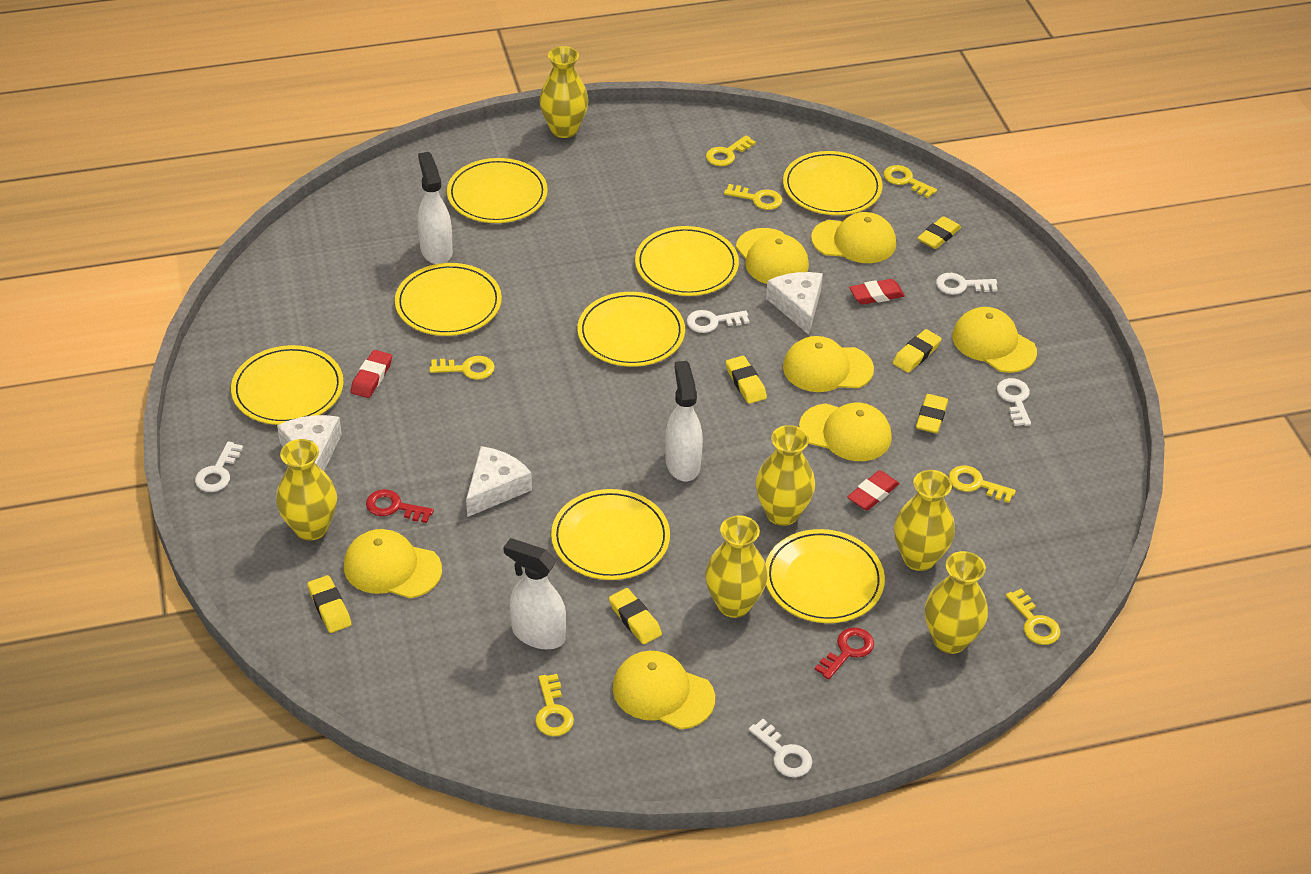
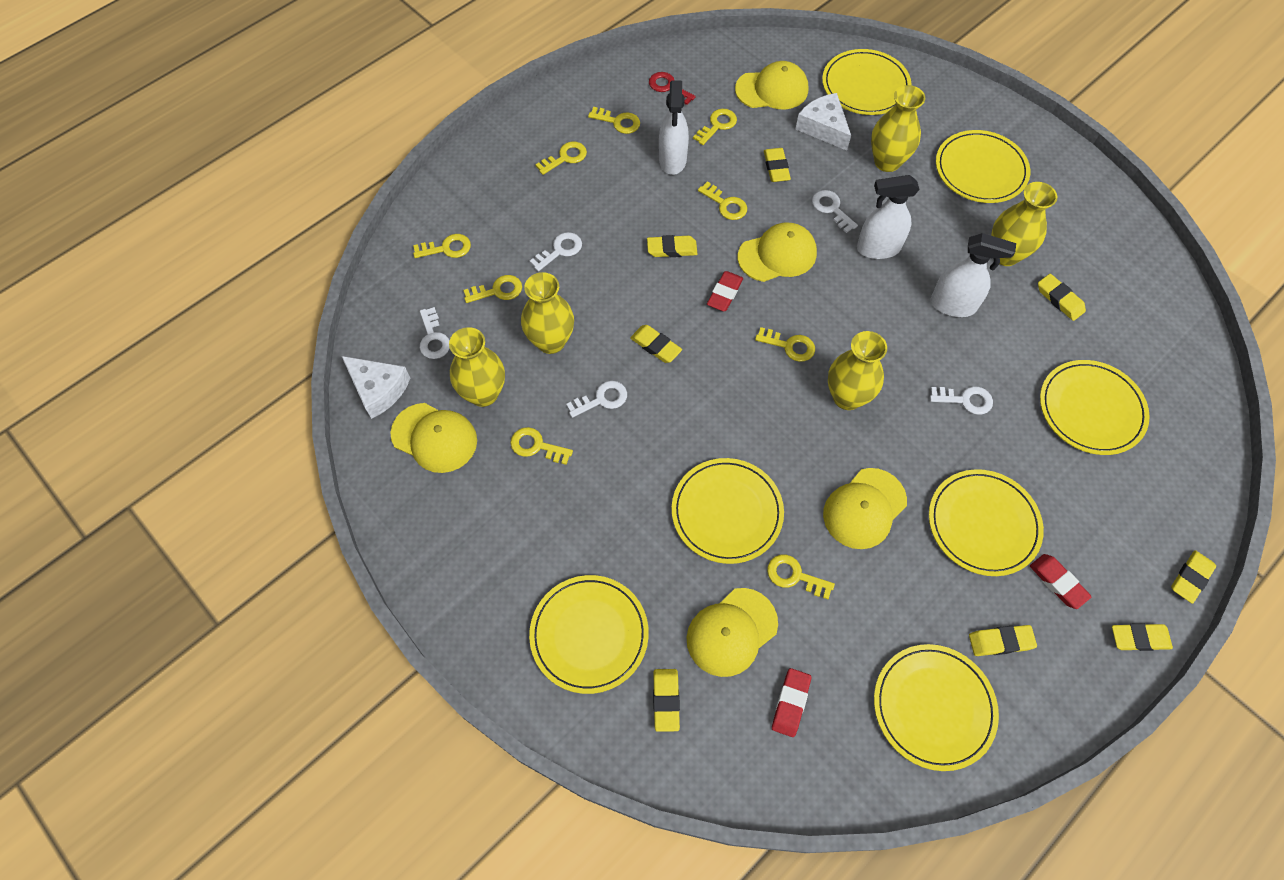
red key: 2 -> 1
white cheese: 3 -> 2
yellow cap: 7 -> 5
yellow eraser: 6 -> 8
yellow key: 7 -> 9
yellow plate: 8 -> 7
yellow vase: 6 -> 5

